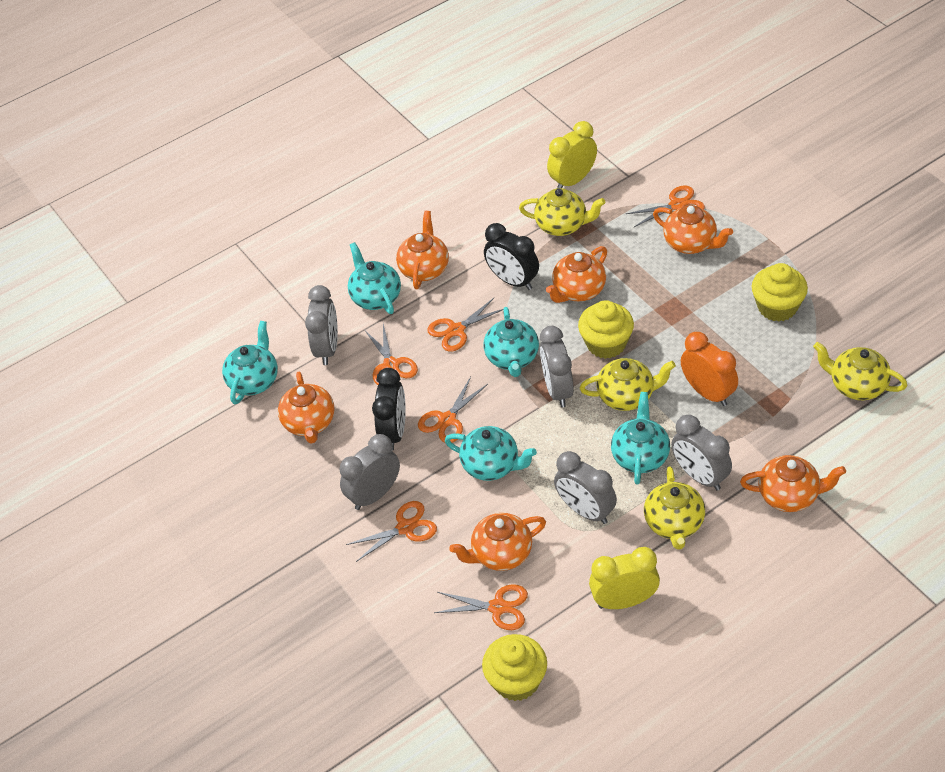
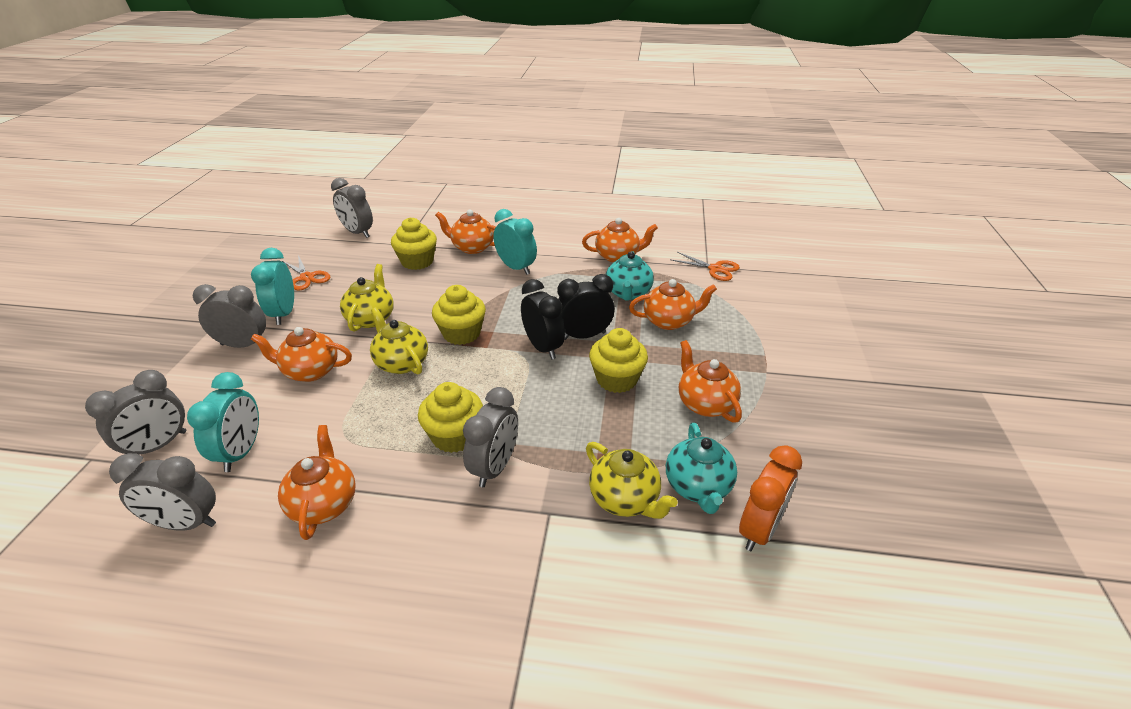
orange scissors: 6 -> 2
turquoise clock: 0 -> 3
turquoise teapot: 5 -> 2
yellow clock: 2 -> 0
yellow cupcake: 3 -> 4
yellow teapot: 4 -> 3

